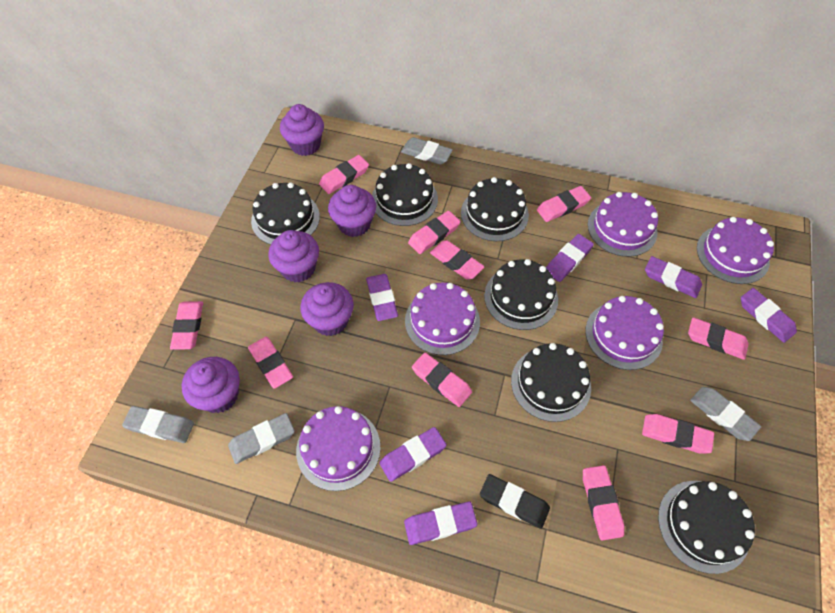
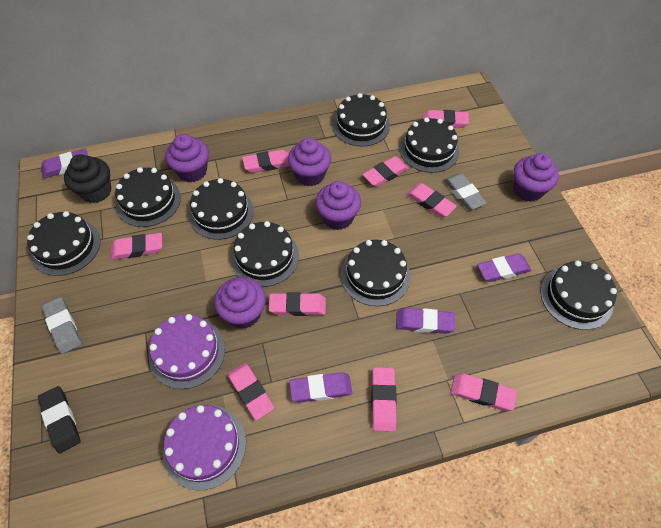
black cake: 6 -> 8
black cupcake: 0 -> 1
grey eraser: 4 -> 2
pink eraser: 10 -> 9
purple cake: 5 -> 2
purple eraser: 6 -> 4

